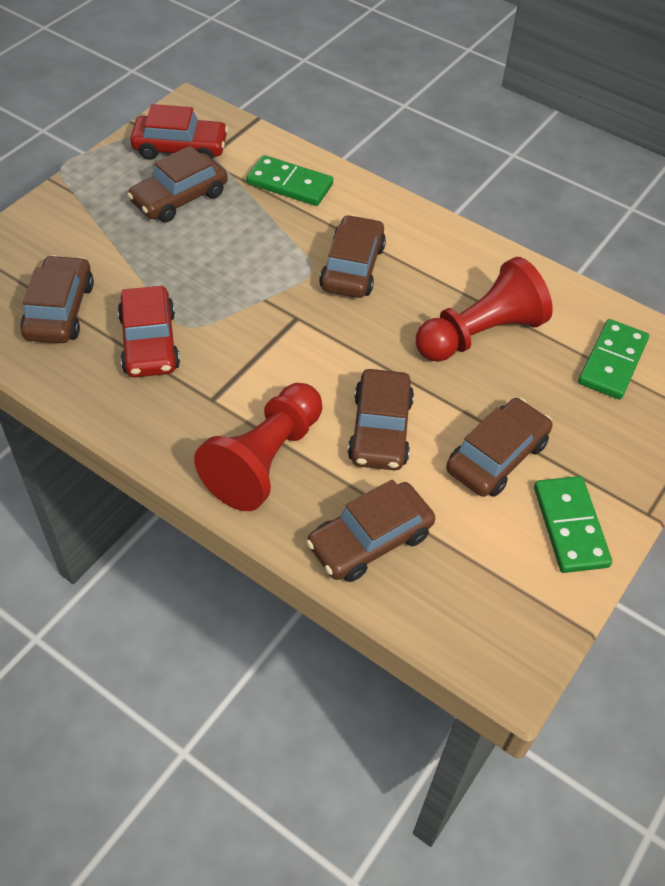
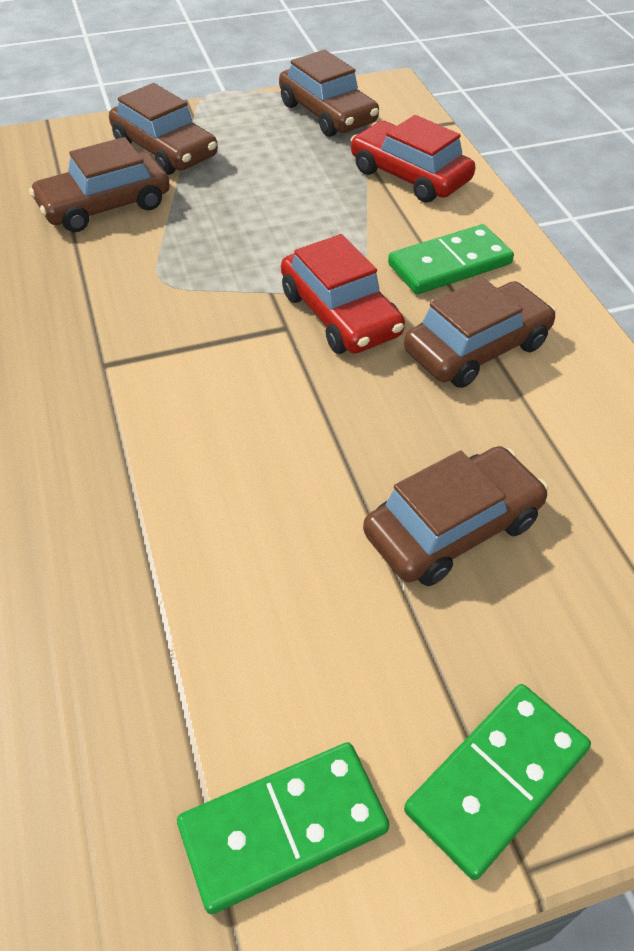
brown car: 6 -> 5
red pawn: 2 -> 0

